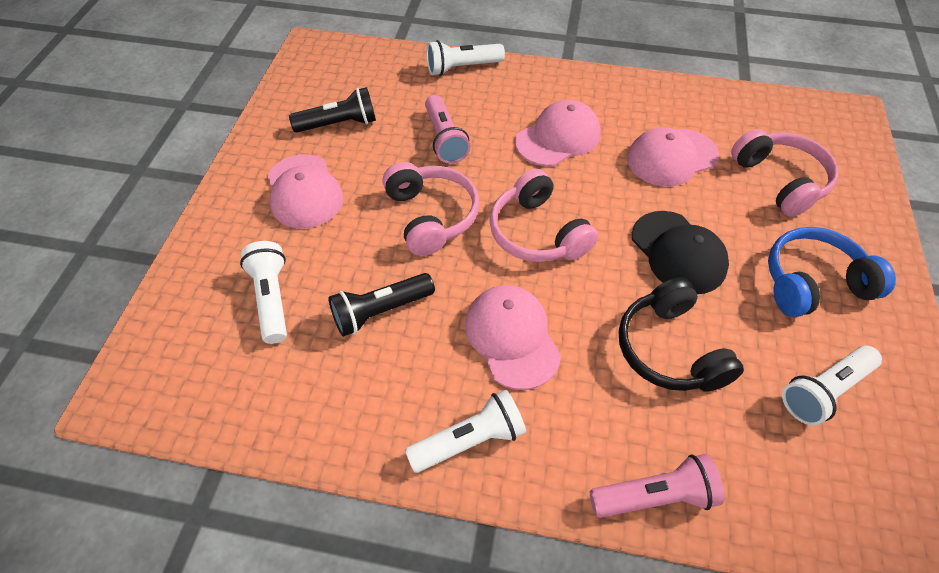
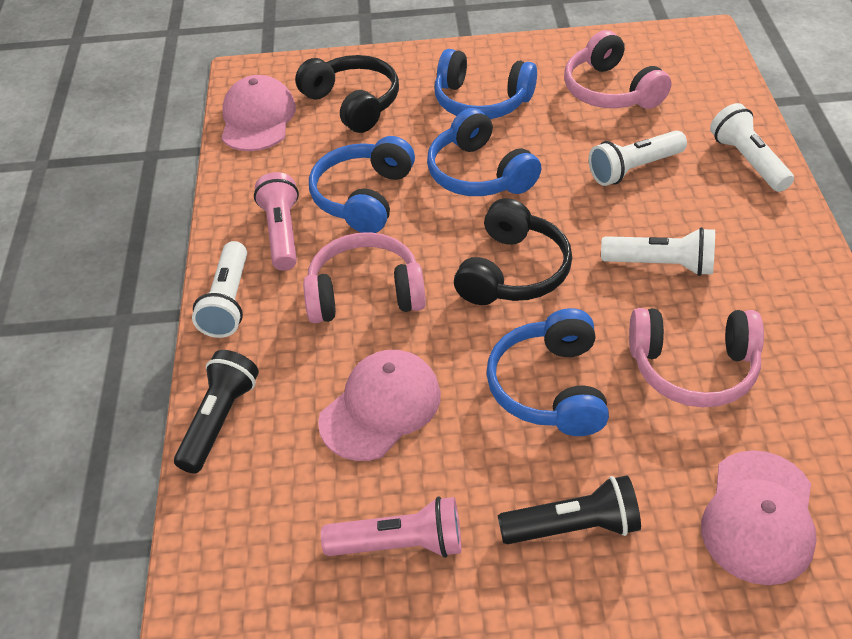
black cap: 1 -> 0
black headphones: 1 -> 2
blue headphones: 1 -> 4
pink cap: 4 -> 3

